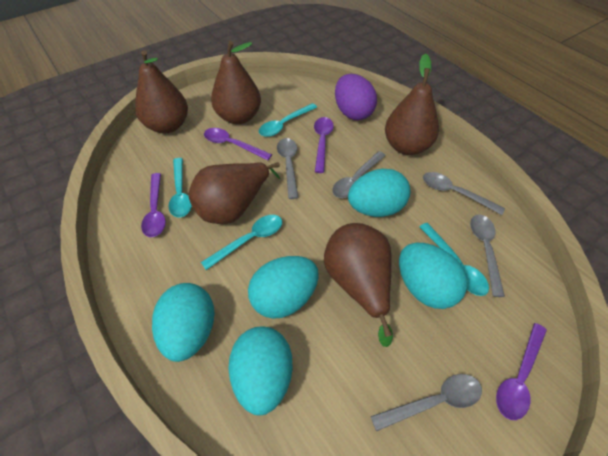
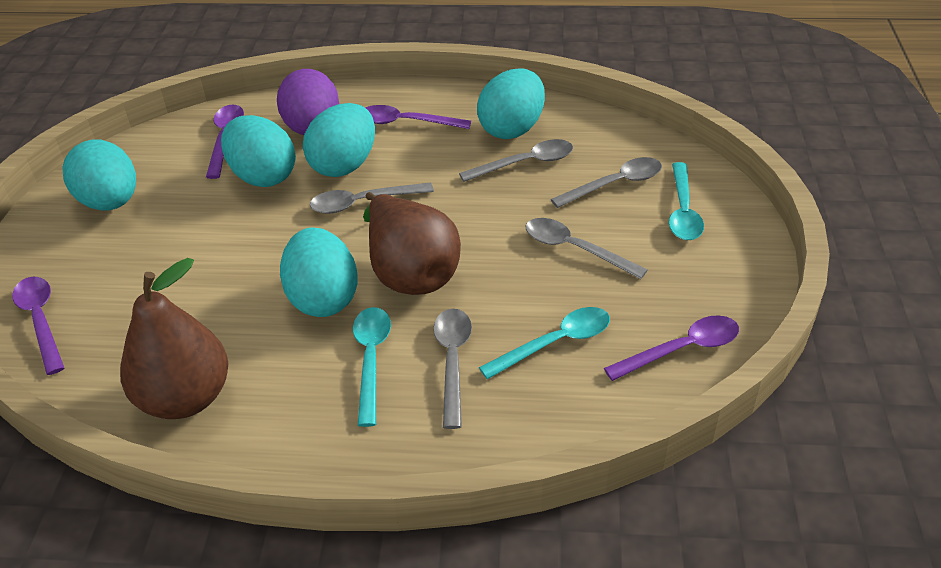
brown pear: 5 -> 2
turquoise spoon: 4 -> 3

